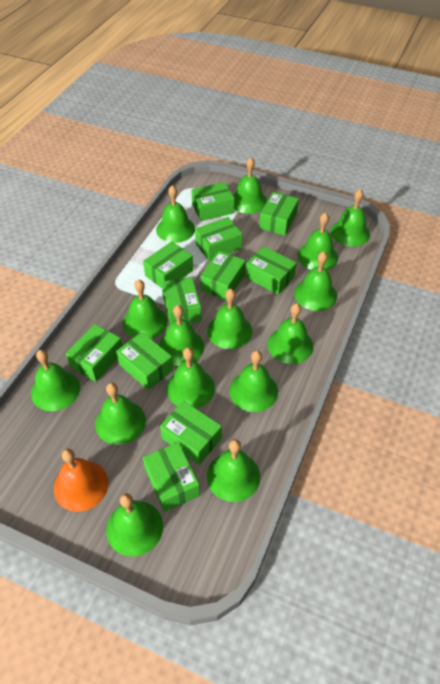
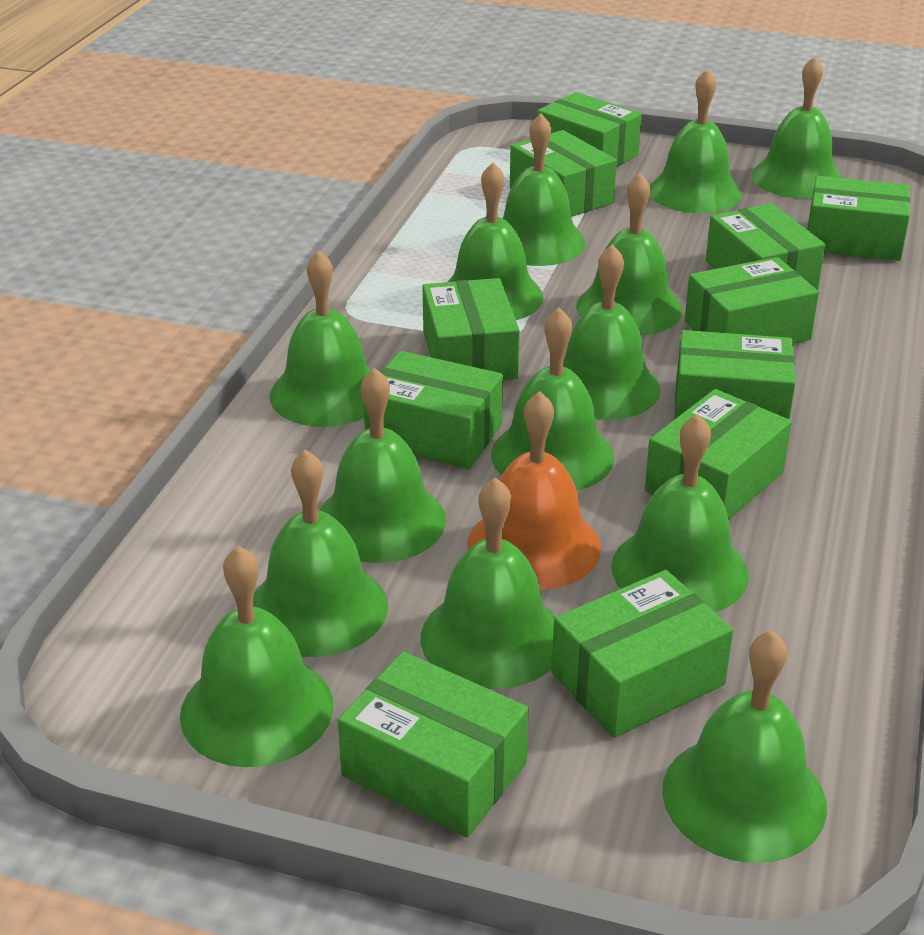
green bell: 15 -> 14

